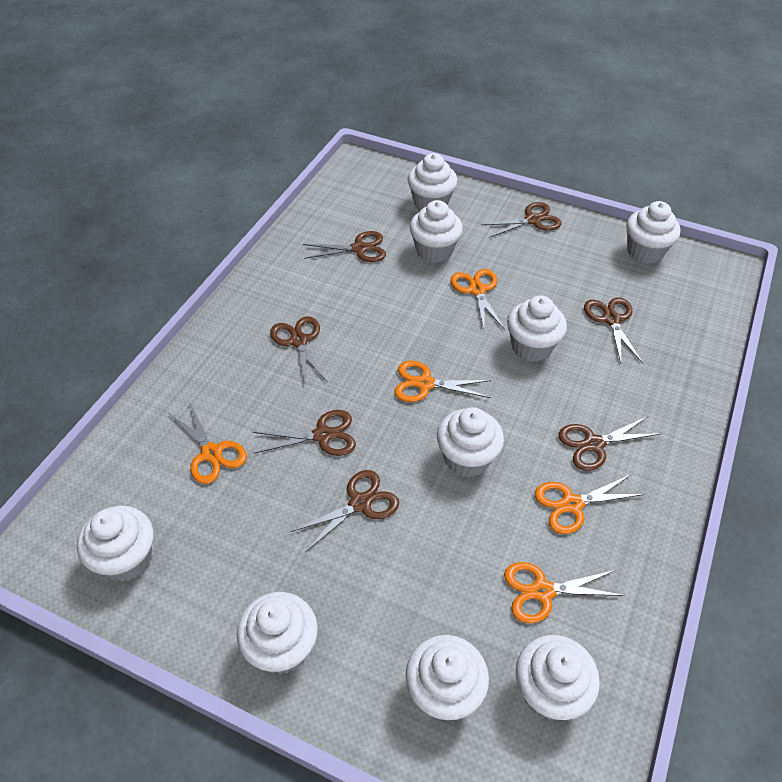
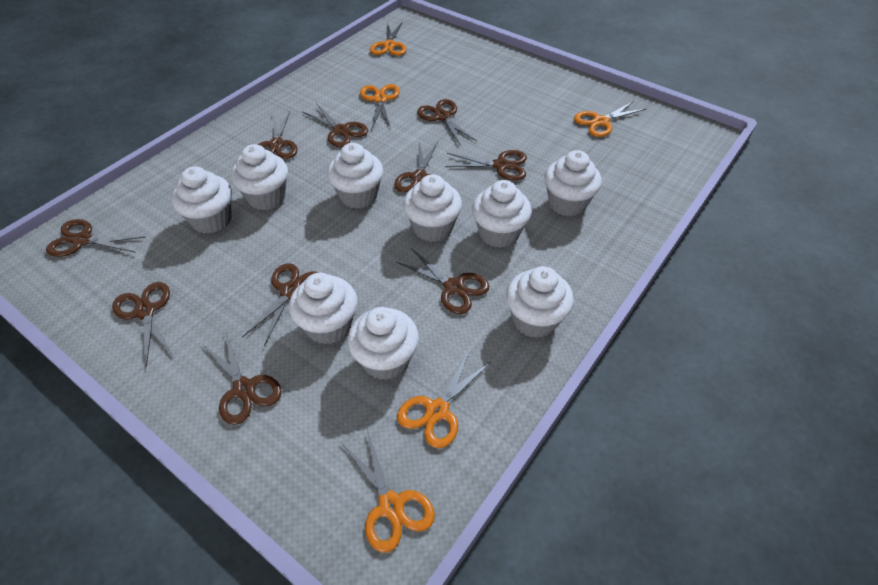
brown scissors: 7 -> 10

